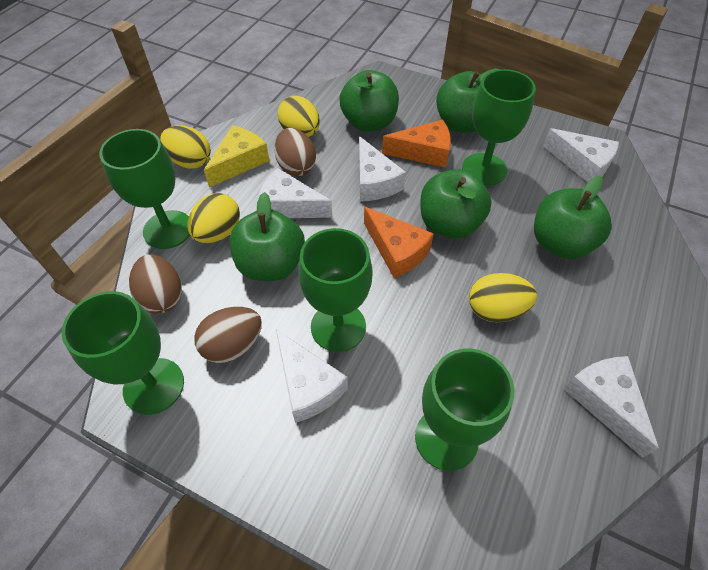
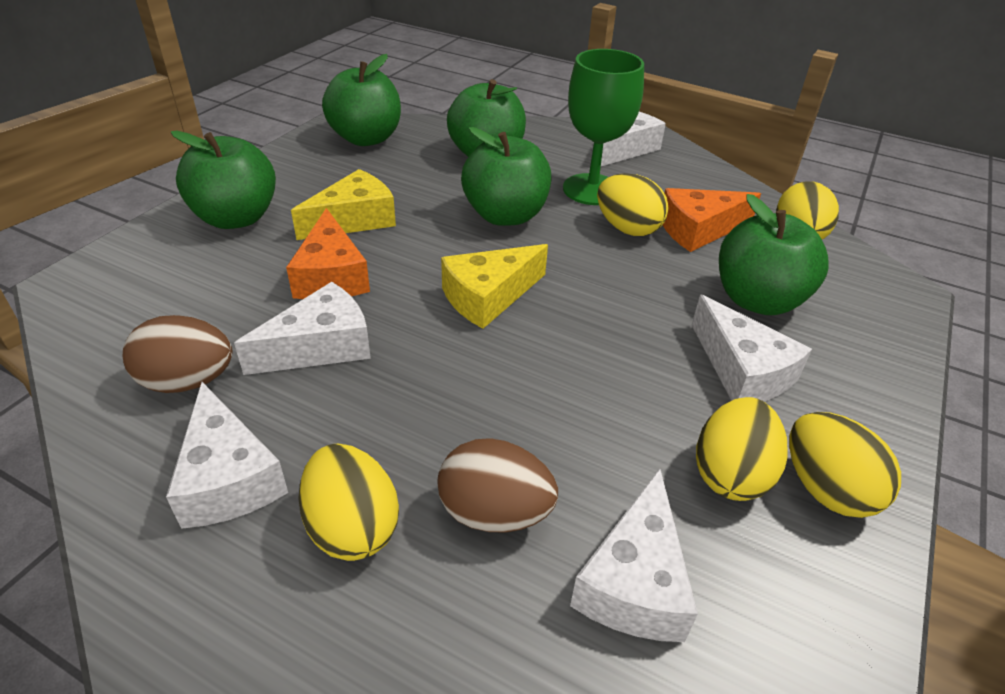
brown egg: 3 -> 2
green goblet: 5 -> 1
yellow cheese: 1 -> 2
yellow egg: 4 -> 5

